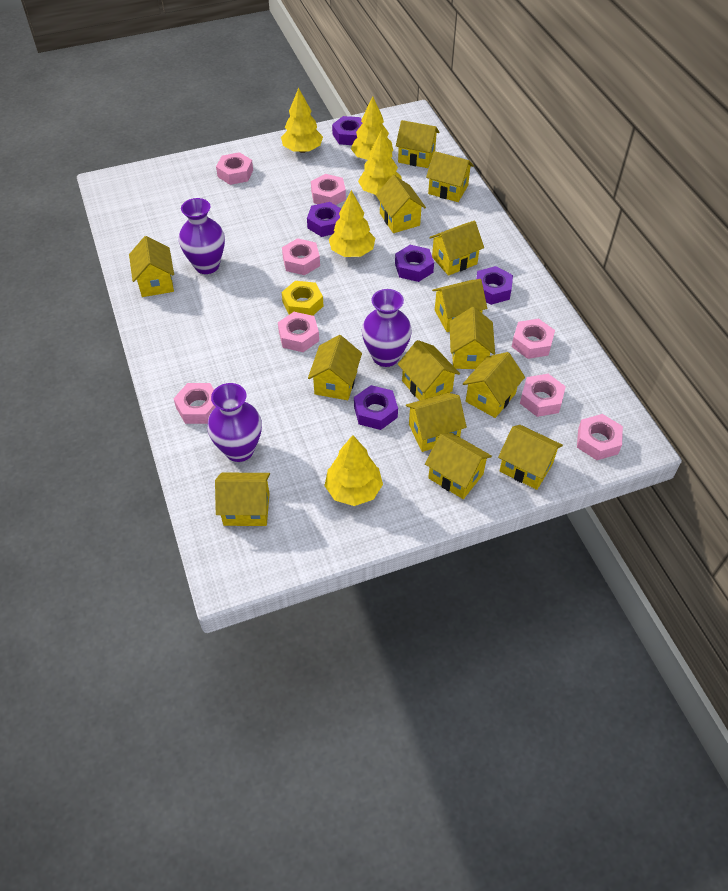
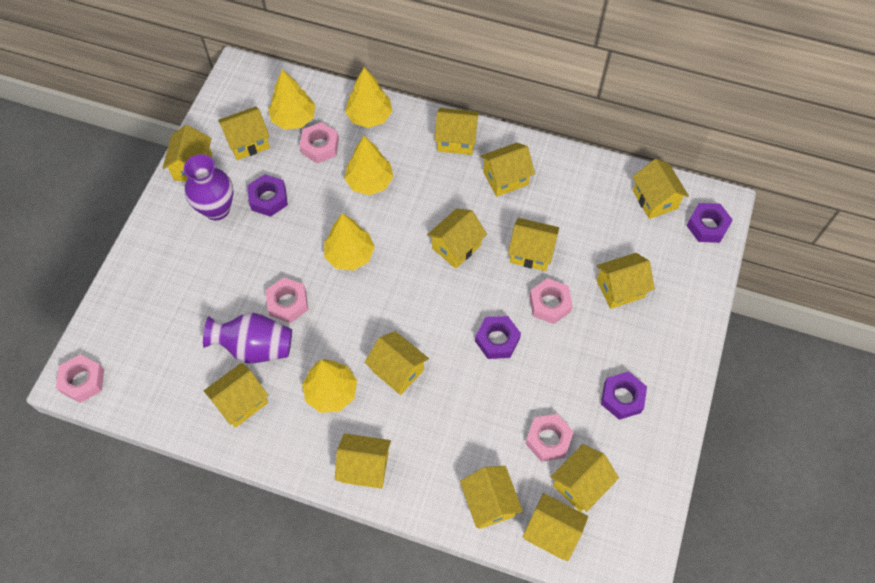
pink nut: 8 -> 5
purple nut: 5 -> 4
purple vase: 3 -> 2
yellow nut: 1 -> 0

